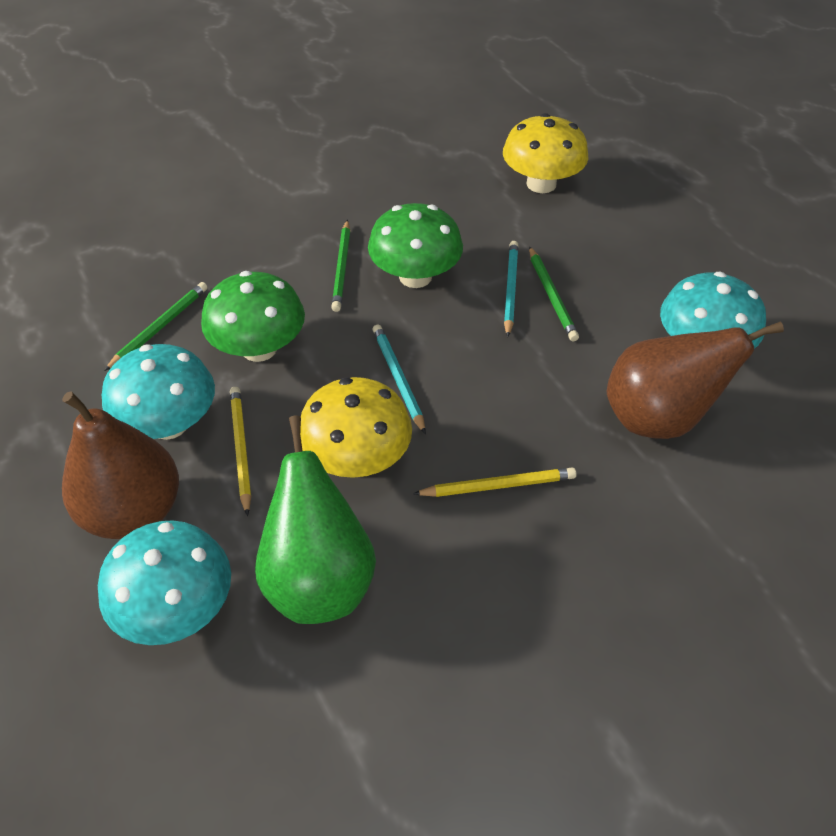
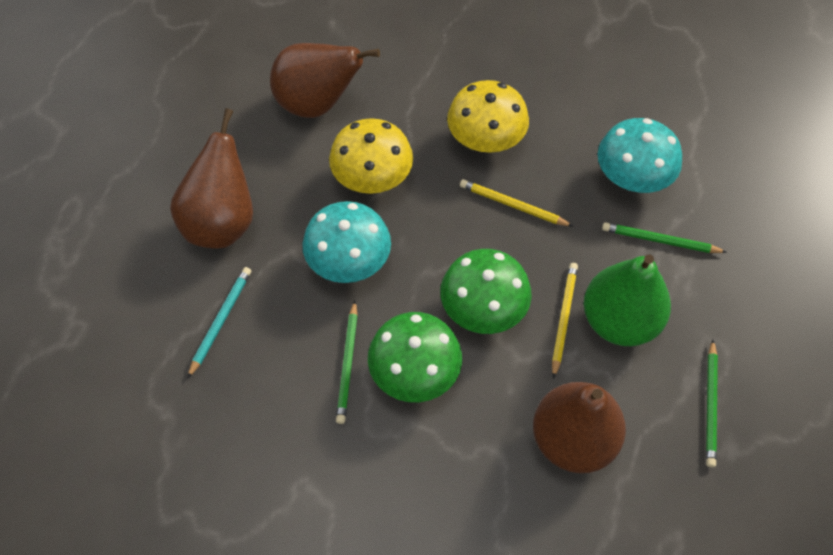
brown pear: 2 -> 3
turquoise mushroom: 3 -> 2
turquoise pencil: 2 -> 1

